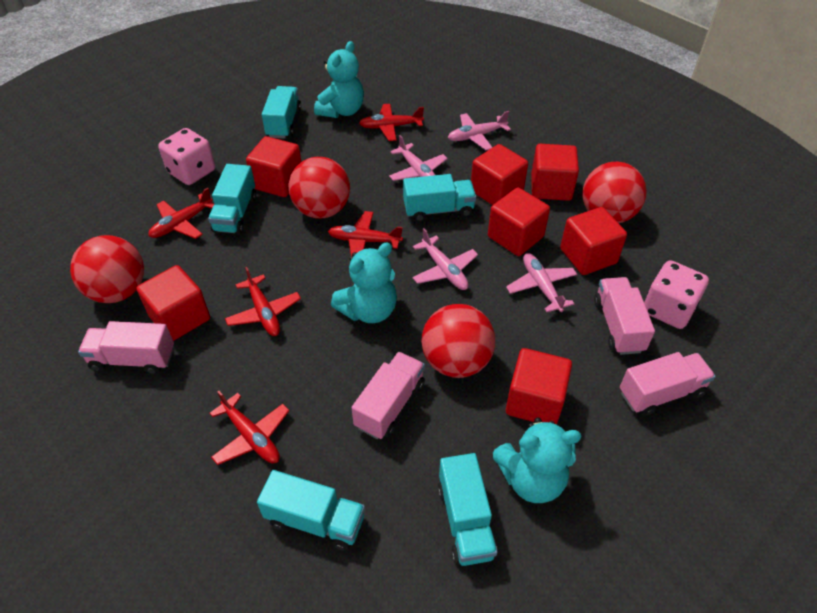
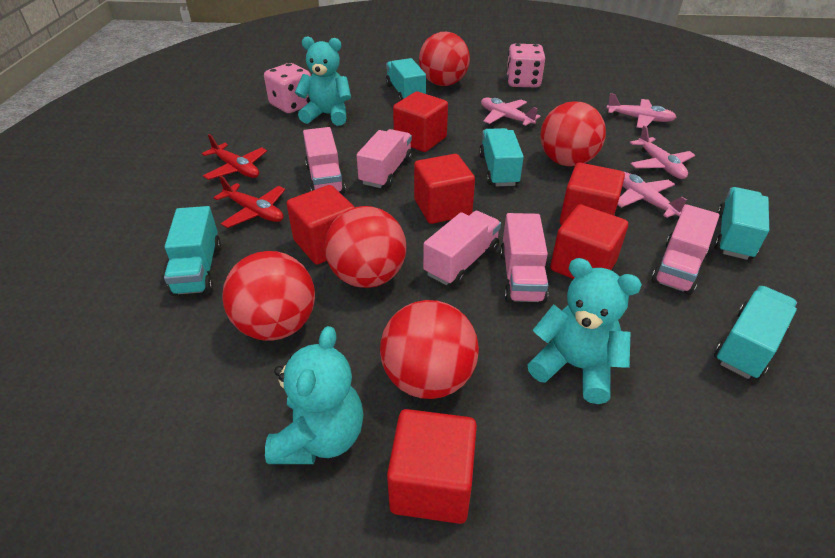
pink truck: 4 -> 5
red ball: 4 -> 5
red cube: 7 -> 6
red plane: 5 -> 2

